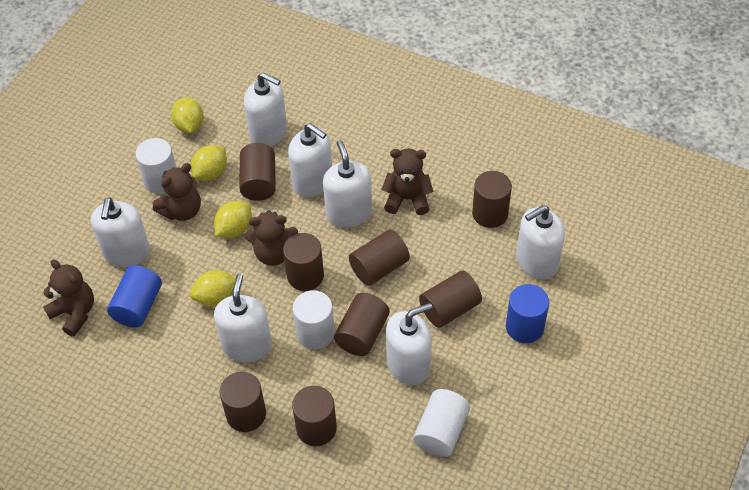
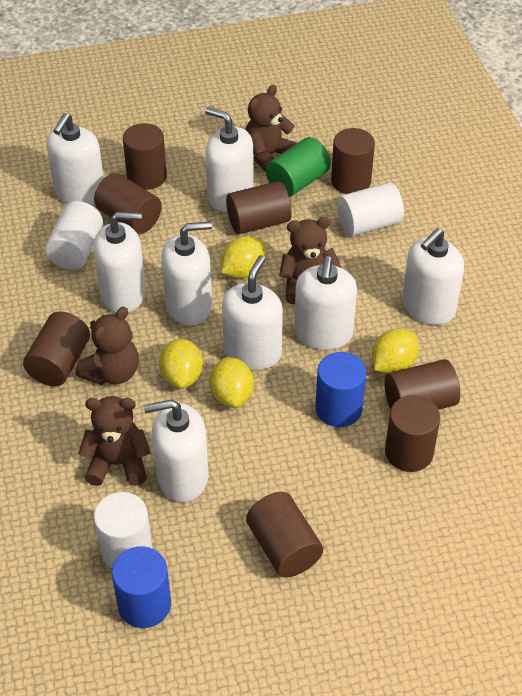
green cylinder: 0 -> 1
white soap dispenser: 7 -> 8

